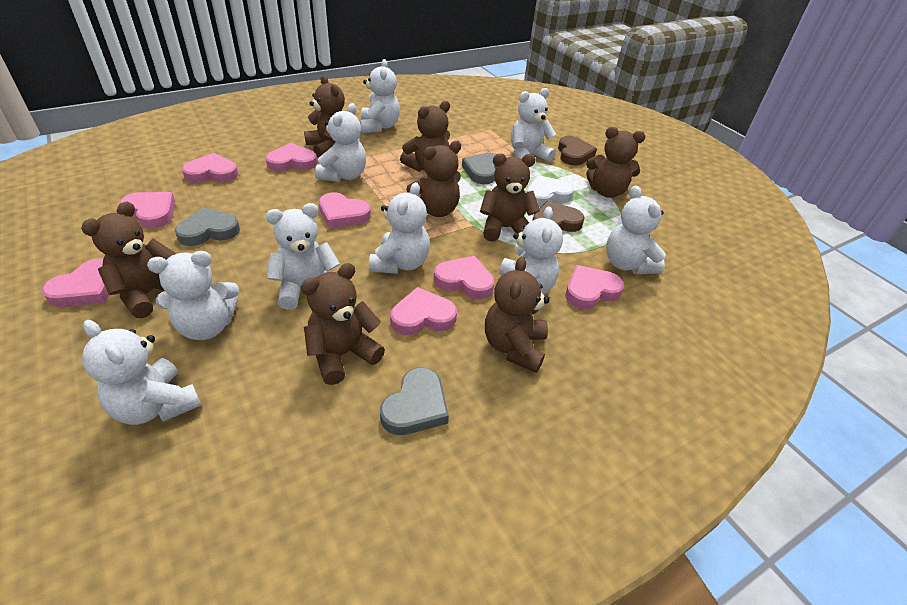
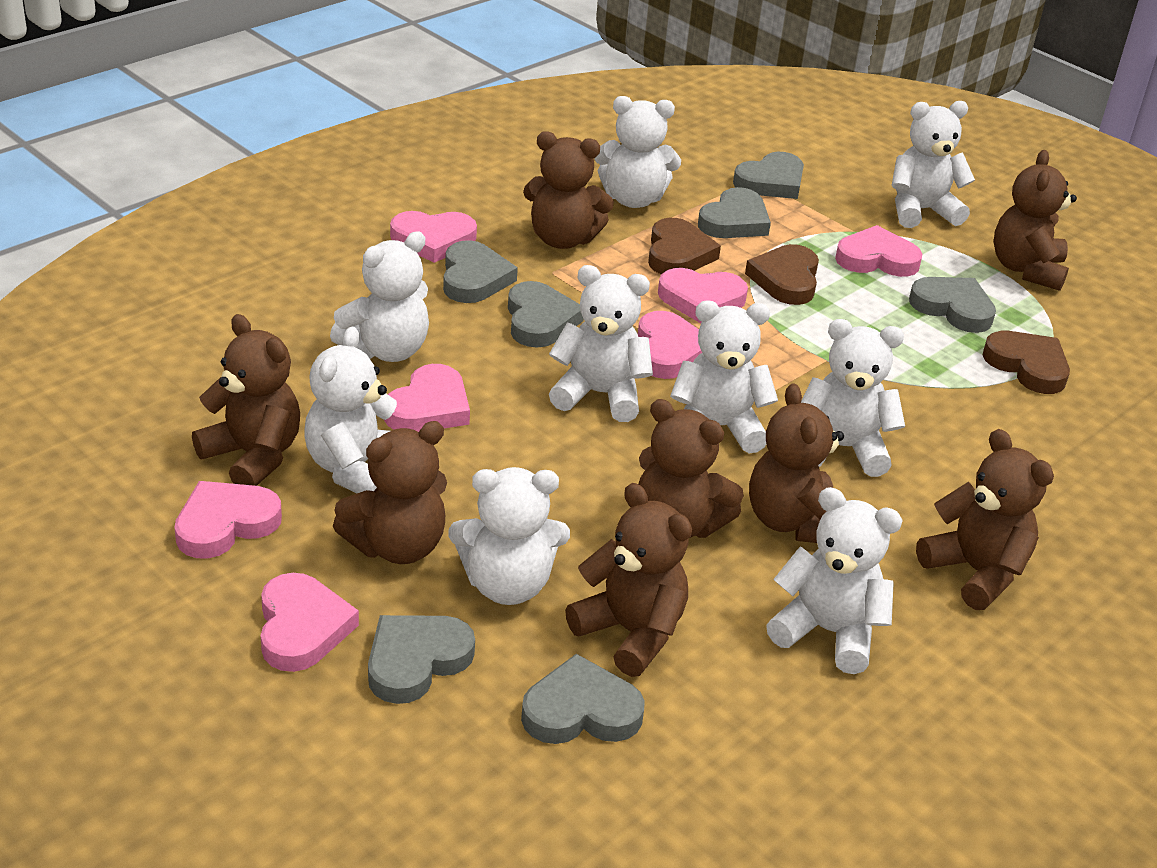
brown heart: 2 -> 3
grey heart: 3 -> 7
pink heart: 8 -> 7
white heart: 1 -> 0

